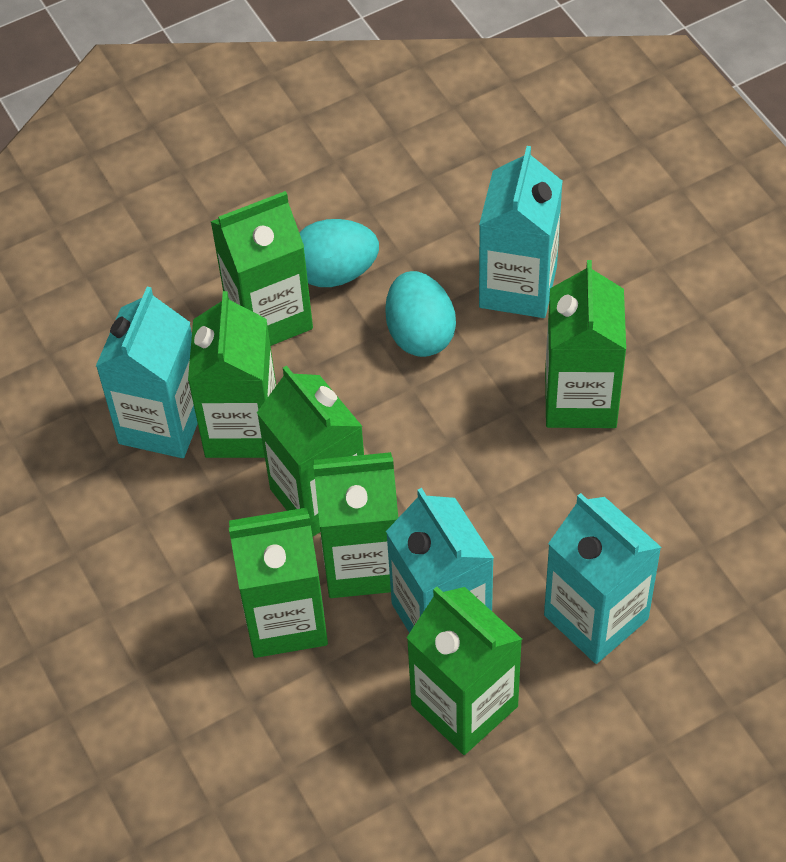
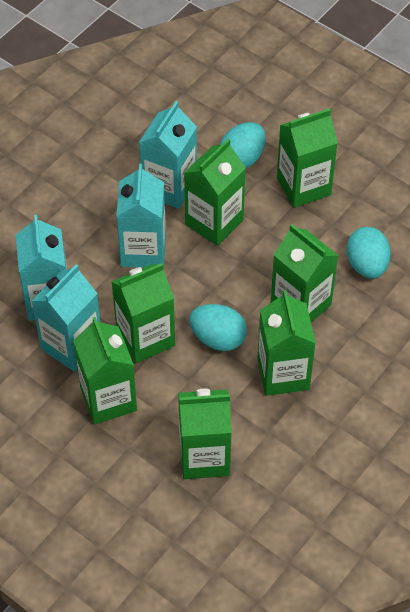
turquoise egg: 2 -> 3

